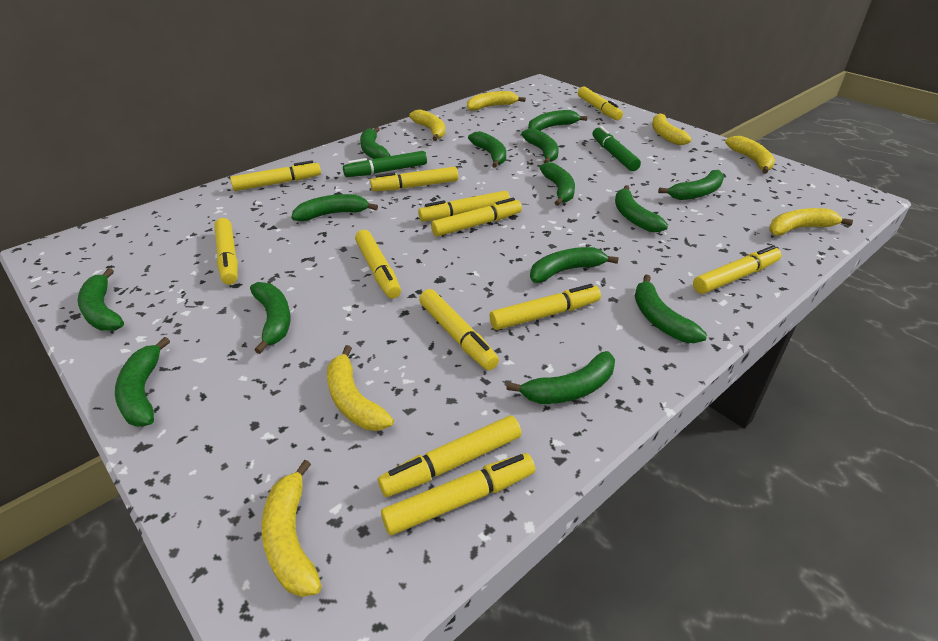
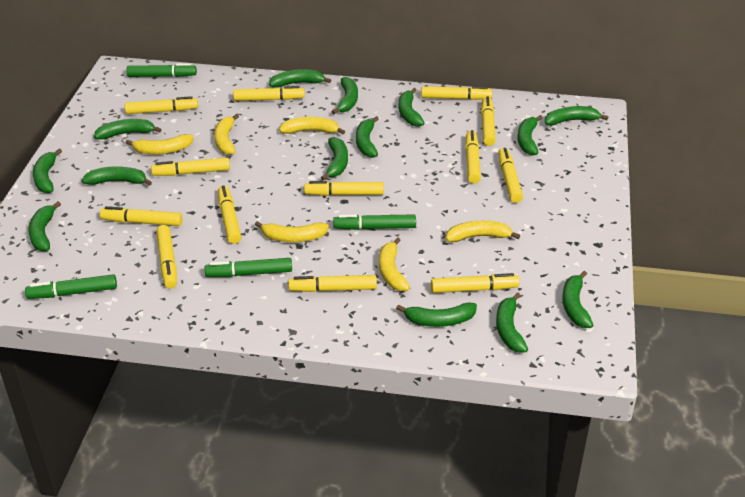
green marker: 2 -> 4
yellow banana: 7 -> 6
yellow marker: 12 -> 13

